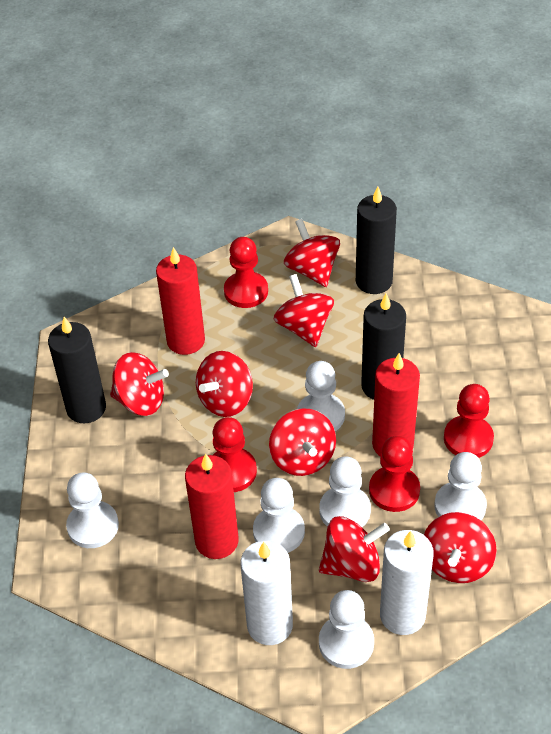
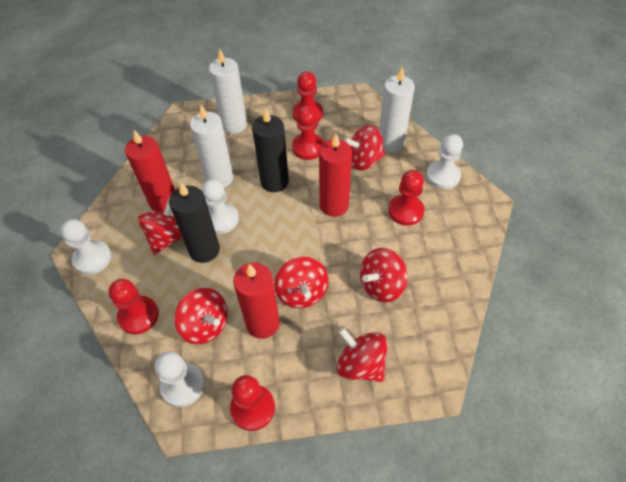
black candle: 3 -> 2
red pawn: 4 -> 5
red spinning top: 7 -> 6
white candle: 2 -> 3
white pawn: 6 -> 4

